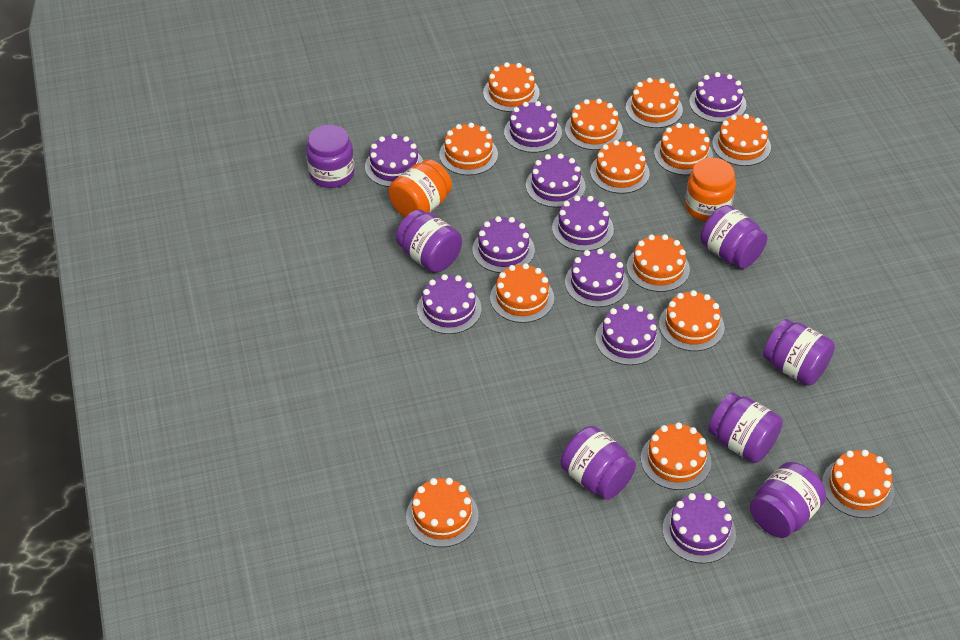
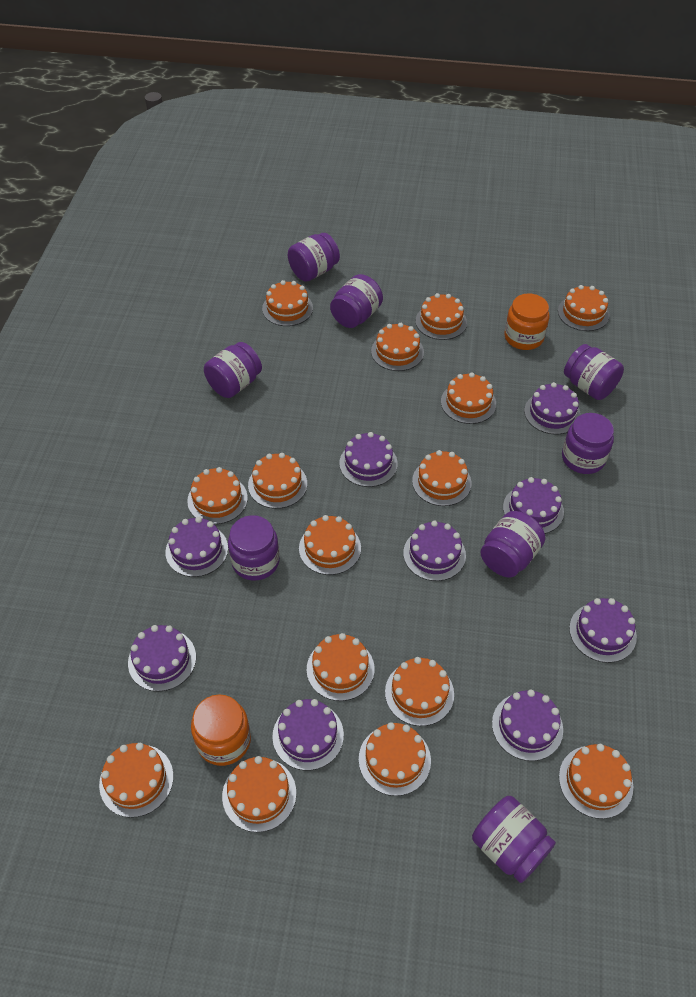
orange cake: 13 -> 15
purple cake: 10 -> 9
purple jar: 7 -> 8

